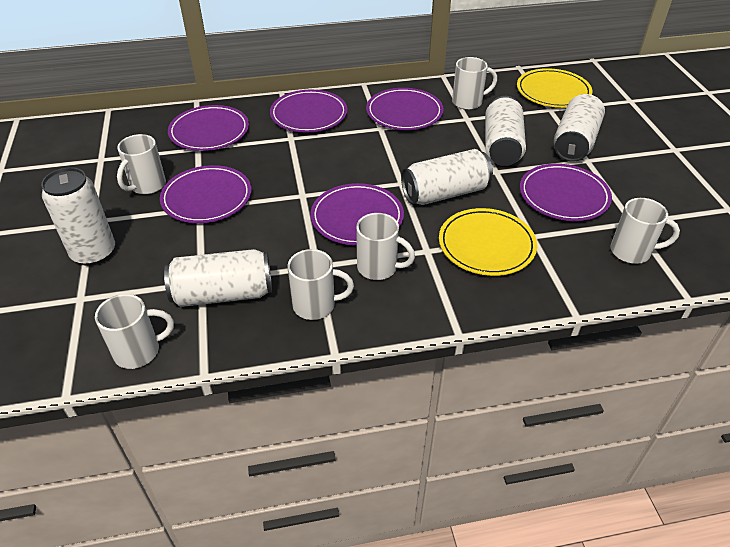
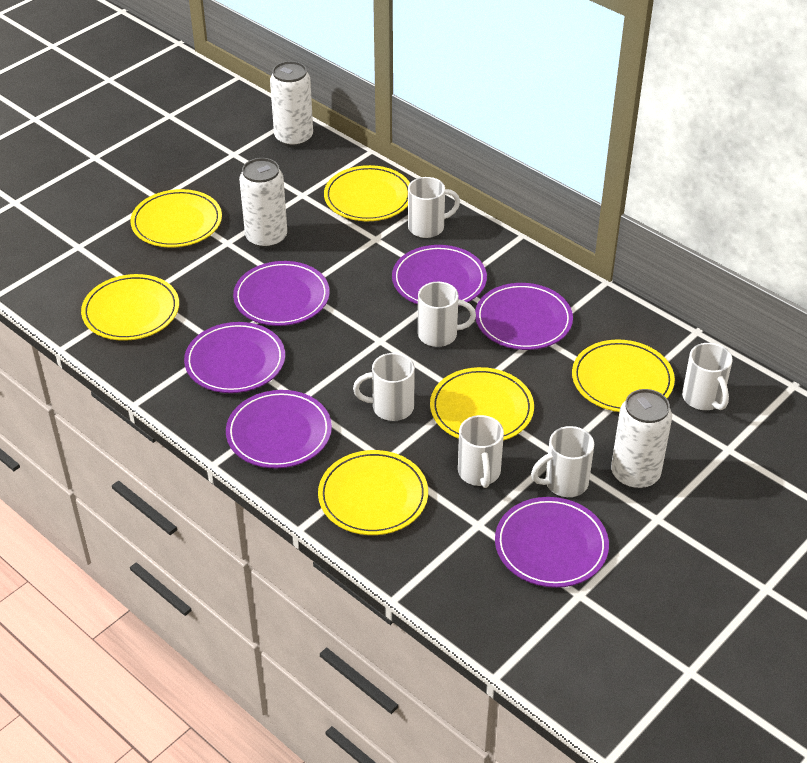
white can: 5 -> 3
yellow plate: 2 -> 6

